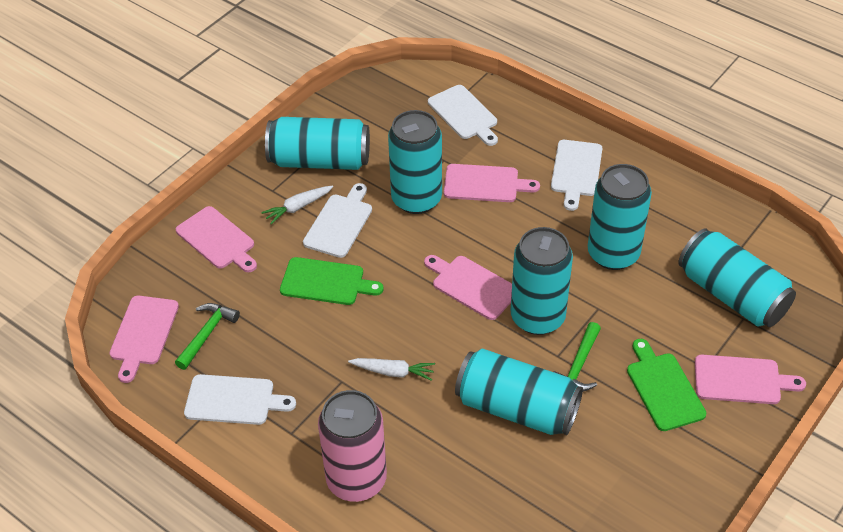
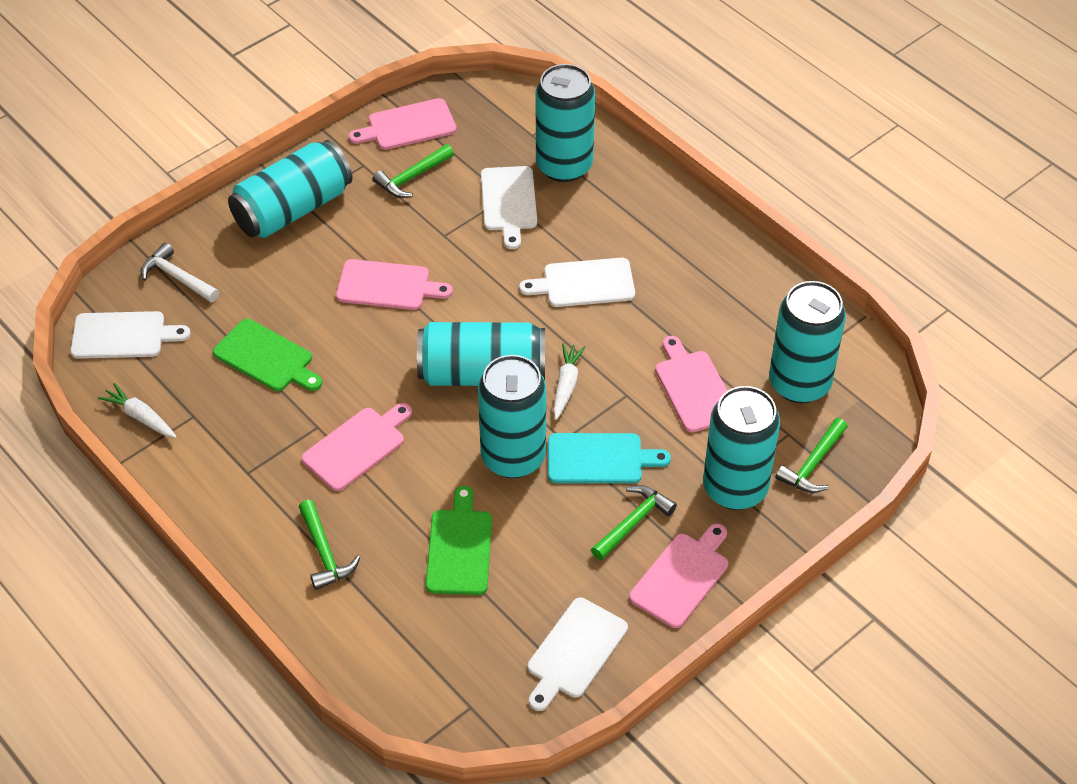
green hammer: 2 -> 4
pink can: 1 -> 0
turquoise cutting board: 0 -> 1
white hammer: 0 -> 1

